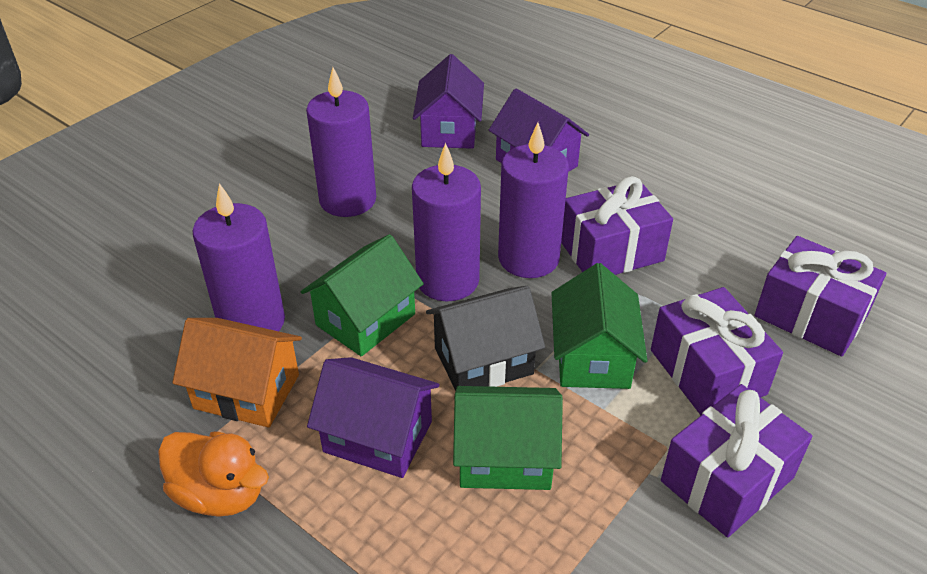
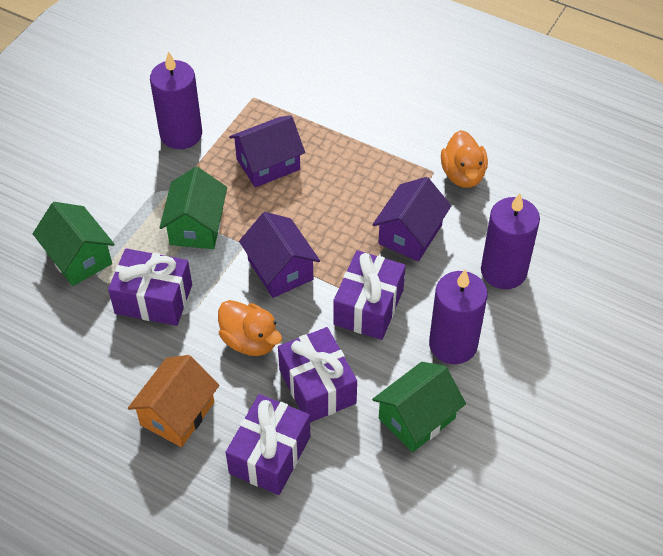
black house: 1 -> 0
orange duck: 1 -> 2
purple candle: 4 -> 3

